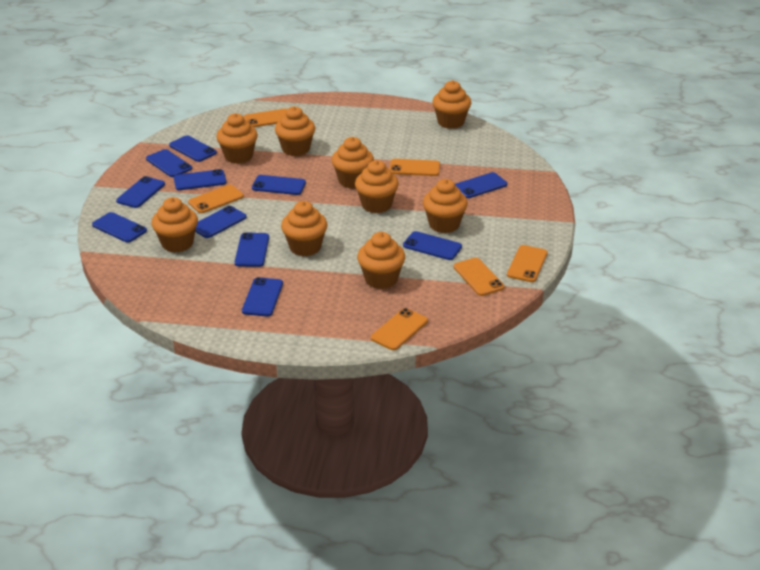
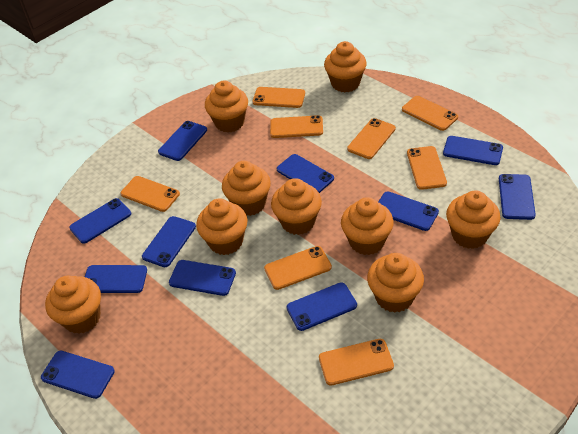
orange phone: 6 -> 8

